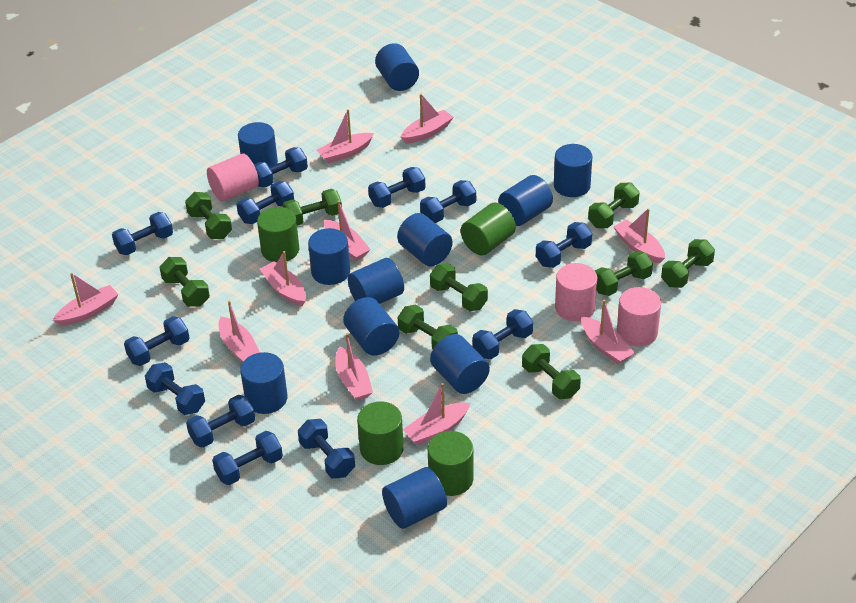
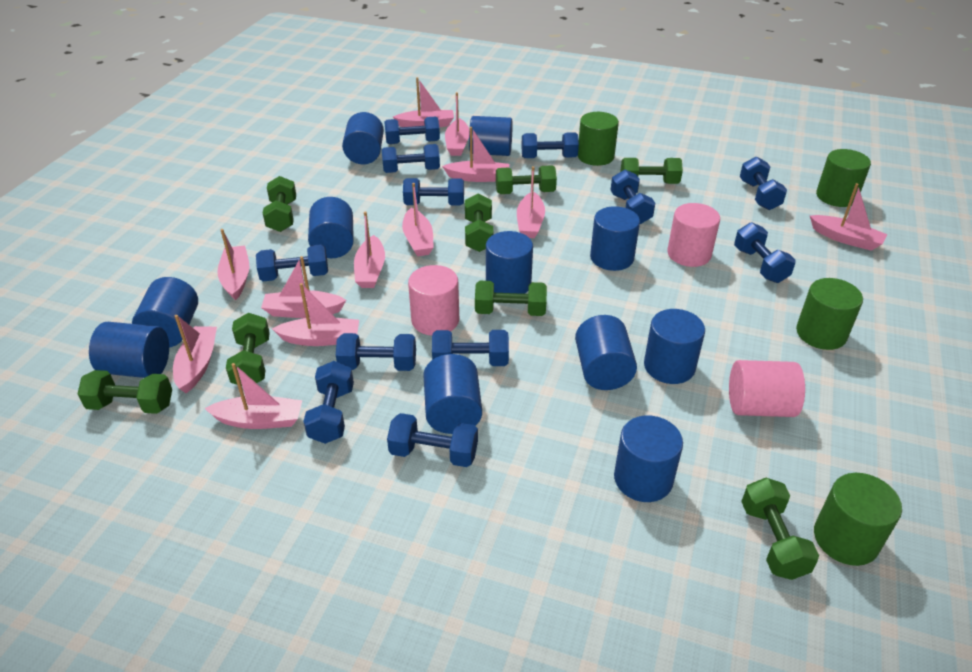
green dumbbell: 9 -> 8
pink boat: 10 -> 12

